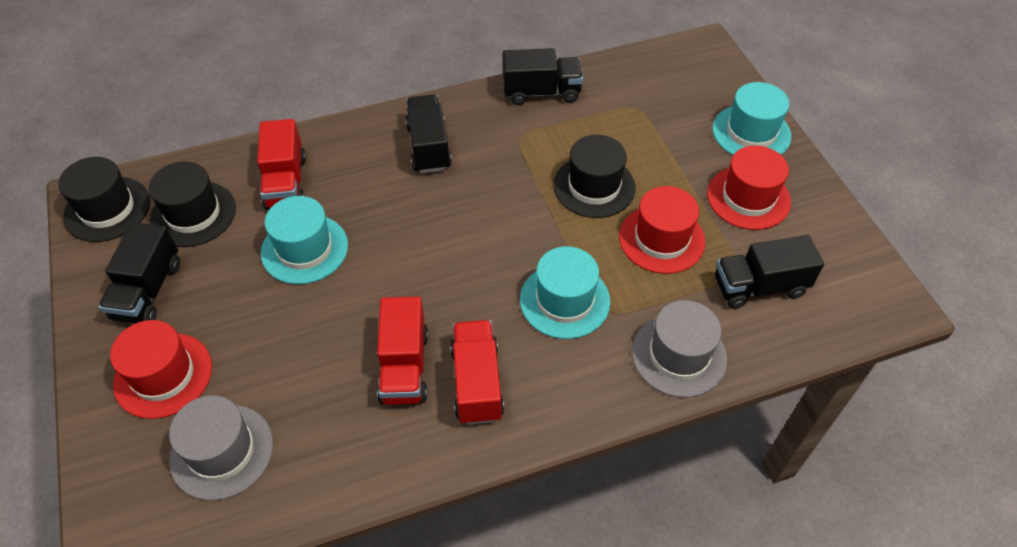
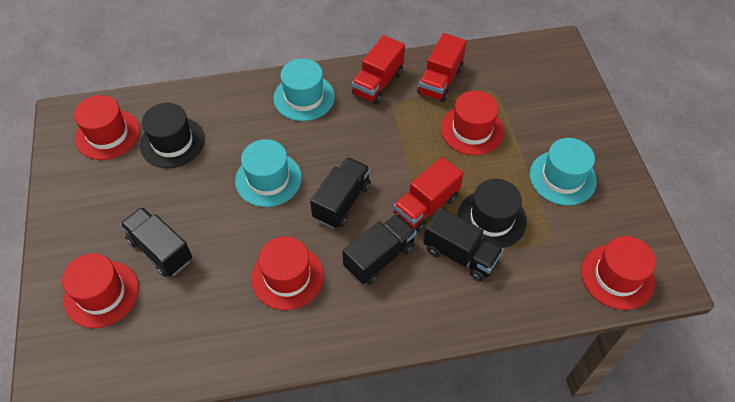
black hat: 3 -> 2
grey hat: 2 -> 0
red hat: 3 -> 5

